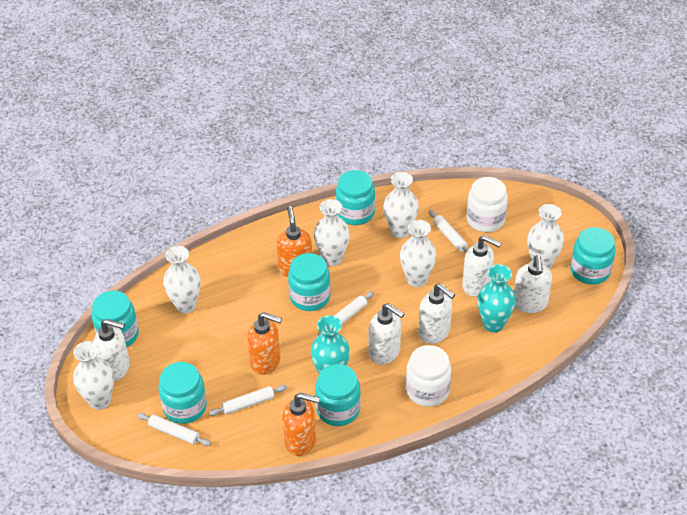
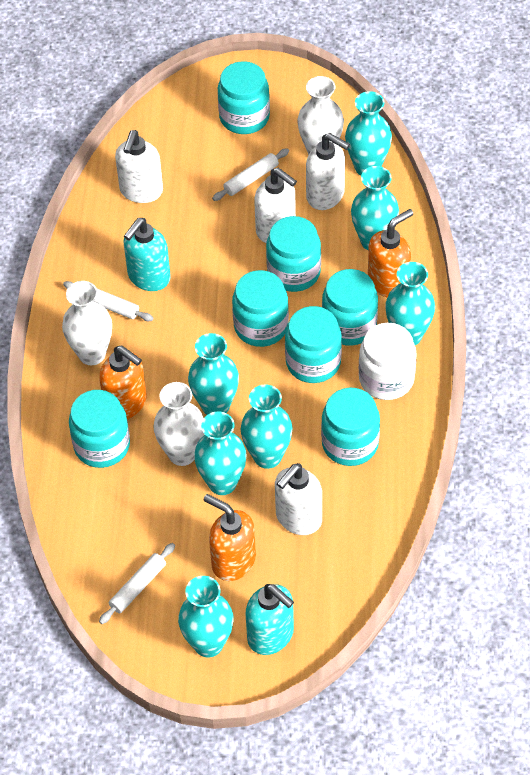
turquoise jar: 6 -> 7
turquoise soap dispenser: 0 -> 2
turquoise vase: 2 -> 7
white jar: 2 -> 1
white rolling pin: 4 -> 3
white soap dispenser: 5 -> 4
white vase: 6 -> 3

